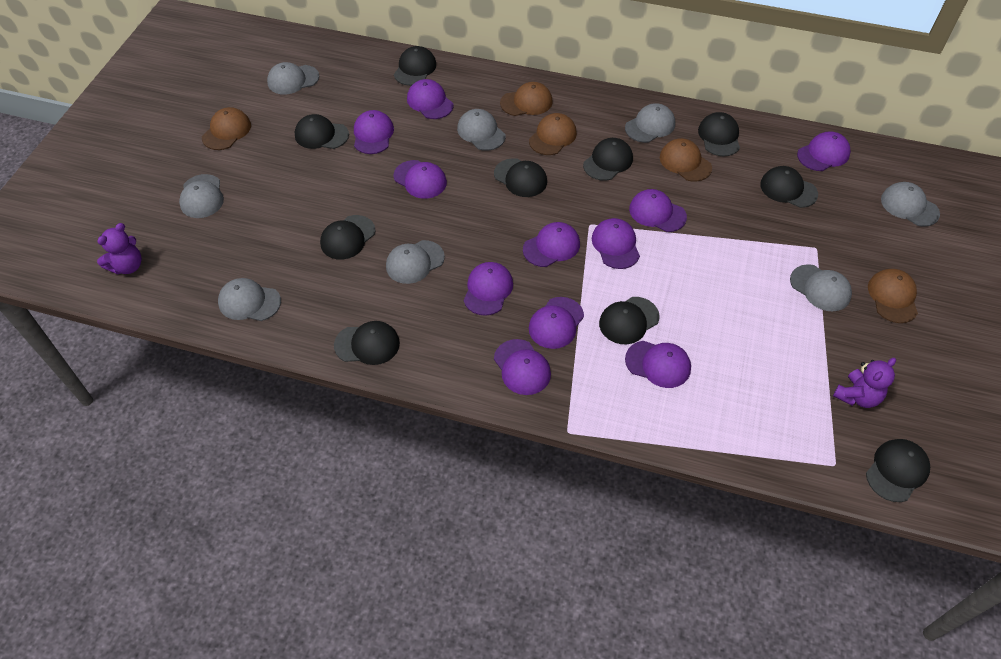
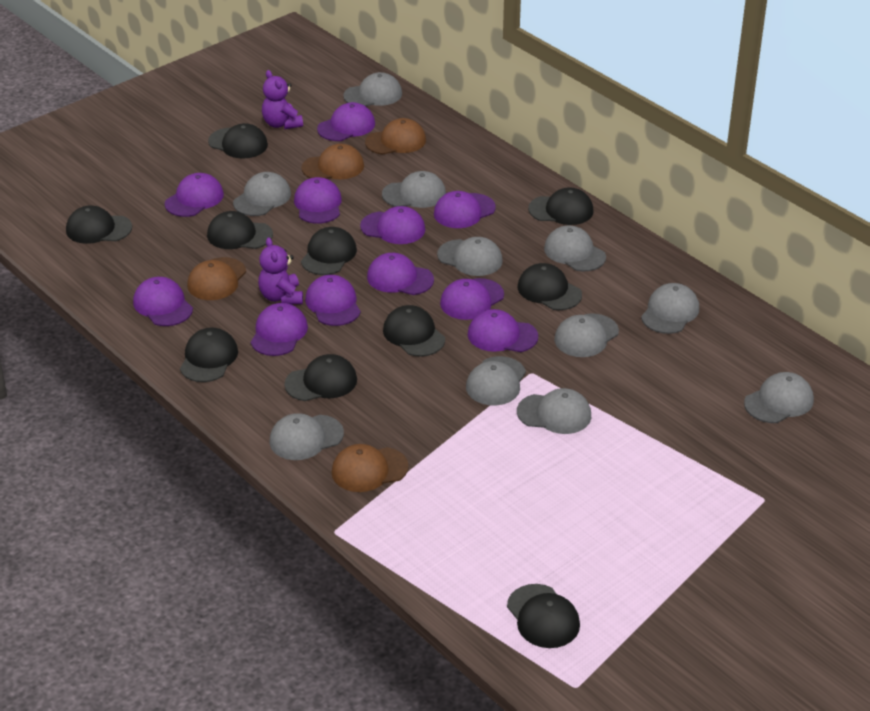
brown cap: 5 -> 4
grey cap: 8 -> 11

